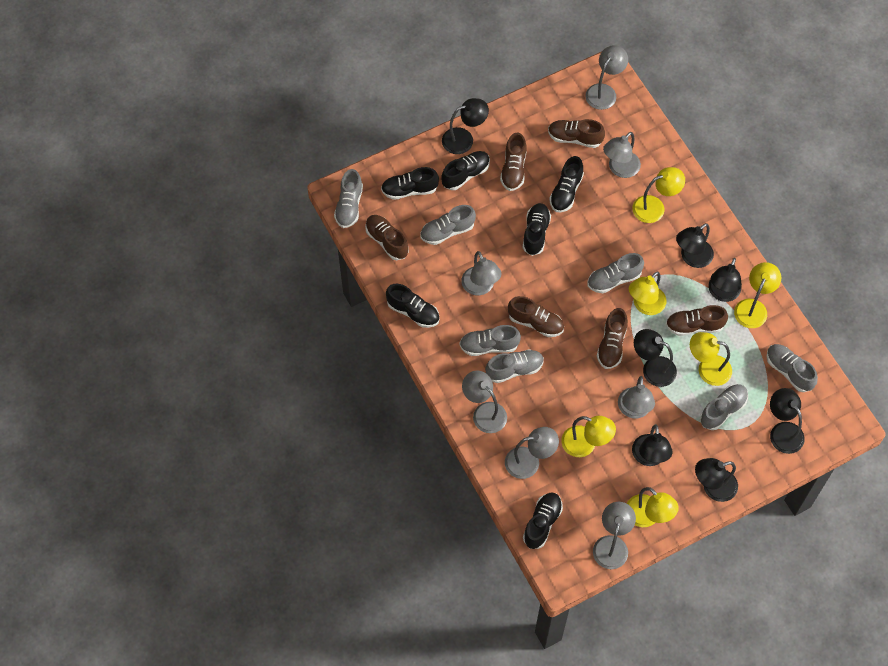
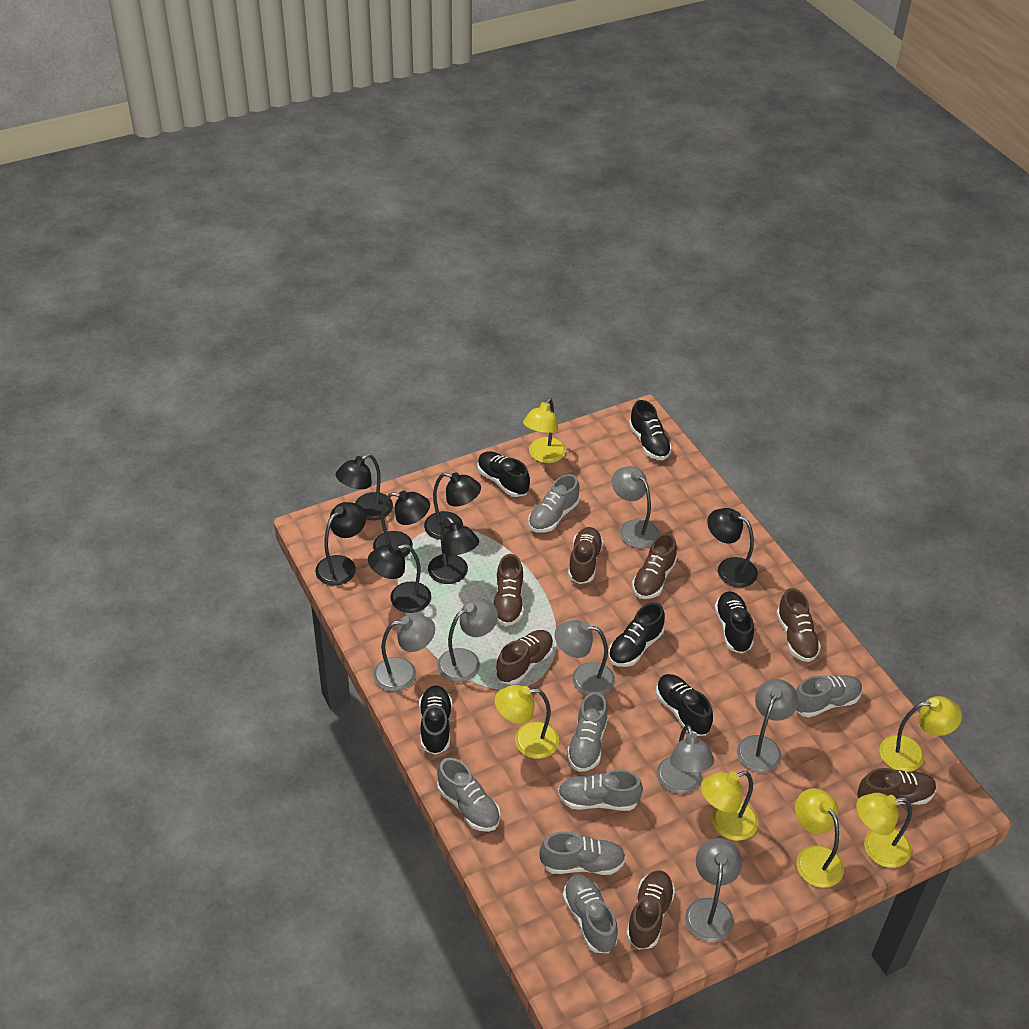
brown shoe: 6 -> 7

